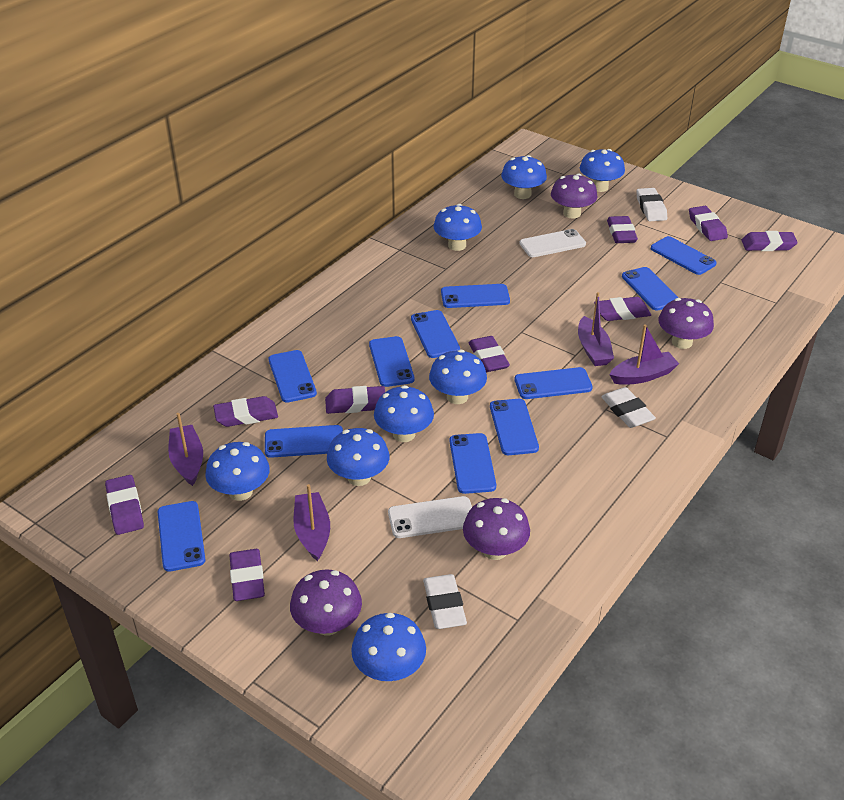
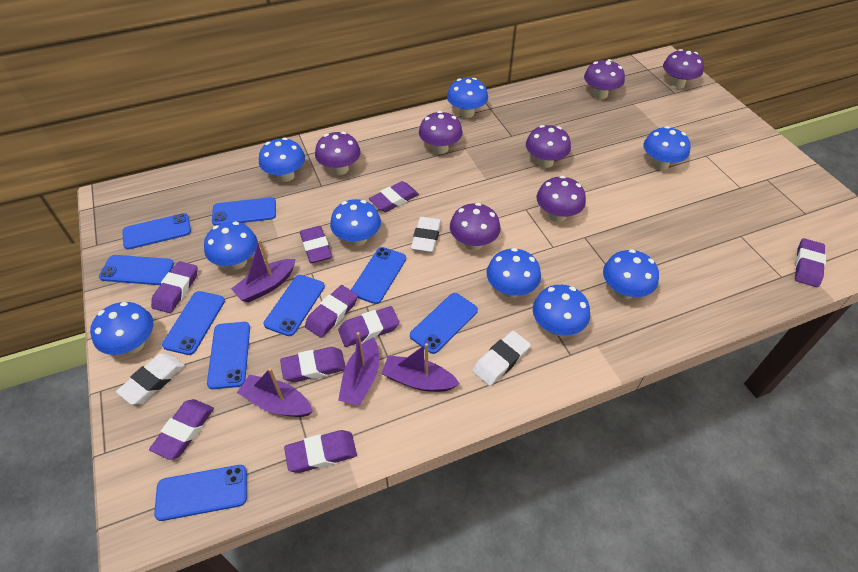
blue mushroom: 8 -> 9
blue phone: 11 -> 9
purple mushroom: 4 -> 7
white phone: 2 -> 0

